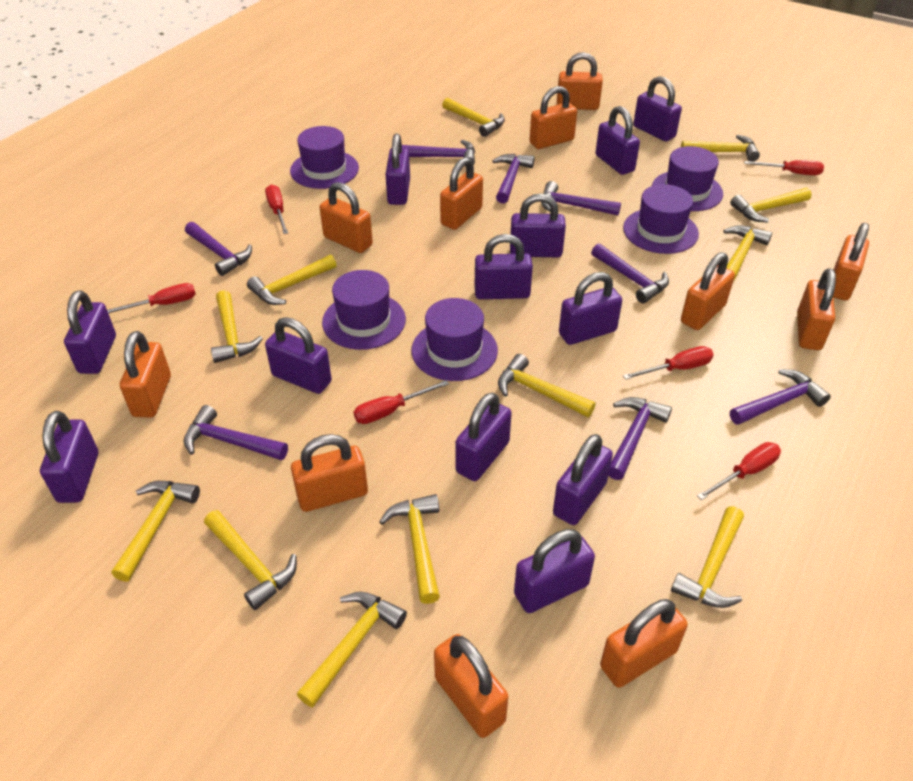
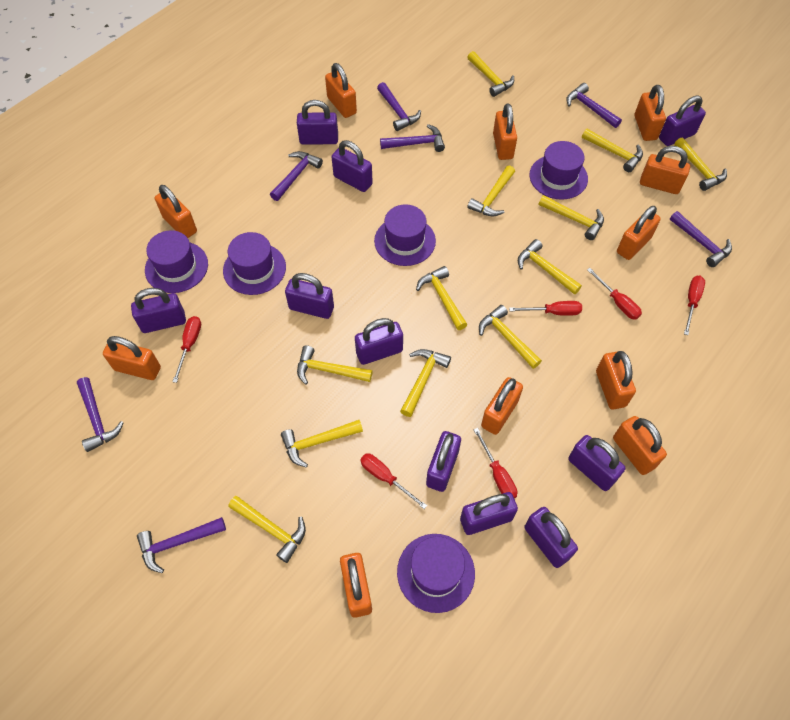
purple hammer: 8 -> 7
purple padlock: 12 -> 10

